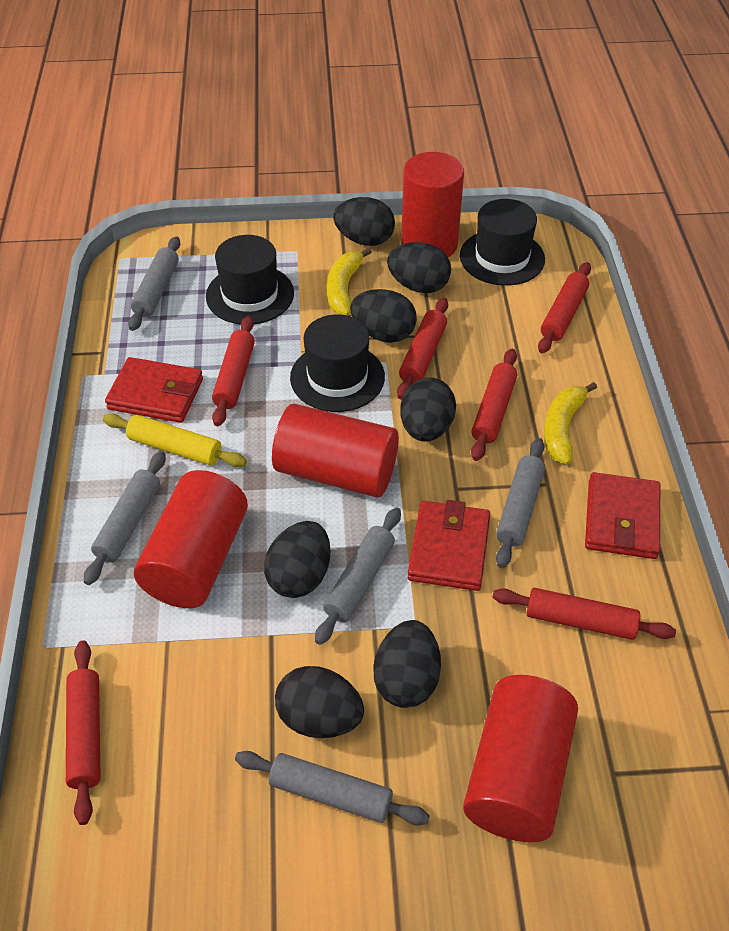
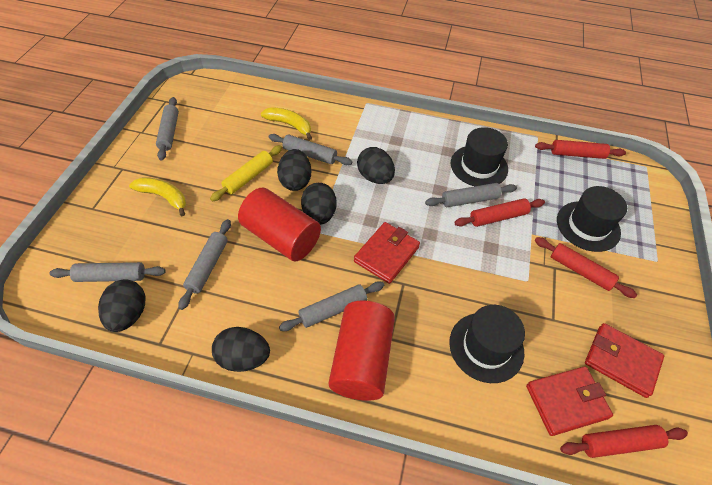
black egg: 7 -> 5
grey rolling pin: 5 -> 6
red cylinder: 4 -> 2
red rolling pin: 6 -> 4

